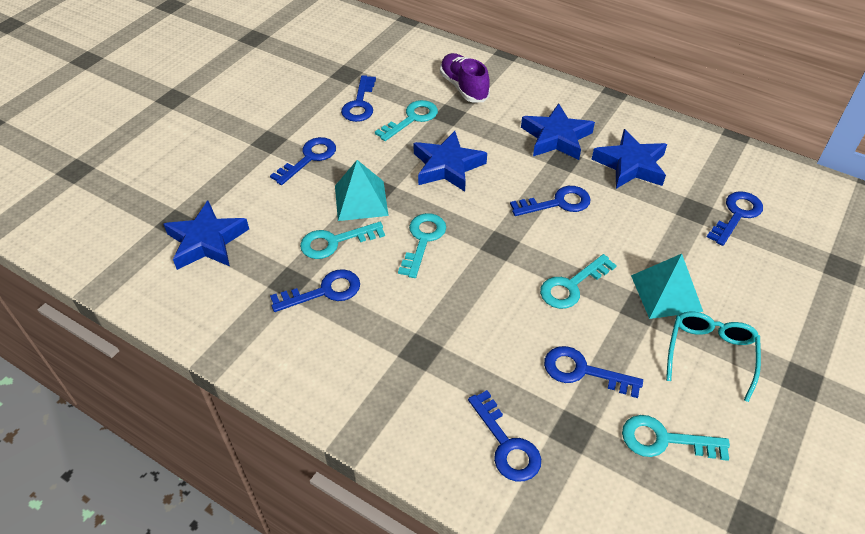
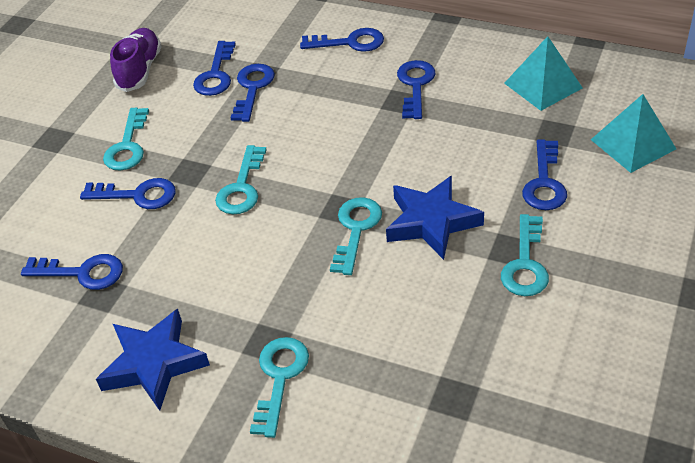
blue star: 4 -> 2
turquoise glasses: 1 -> 0

